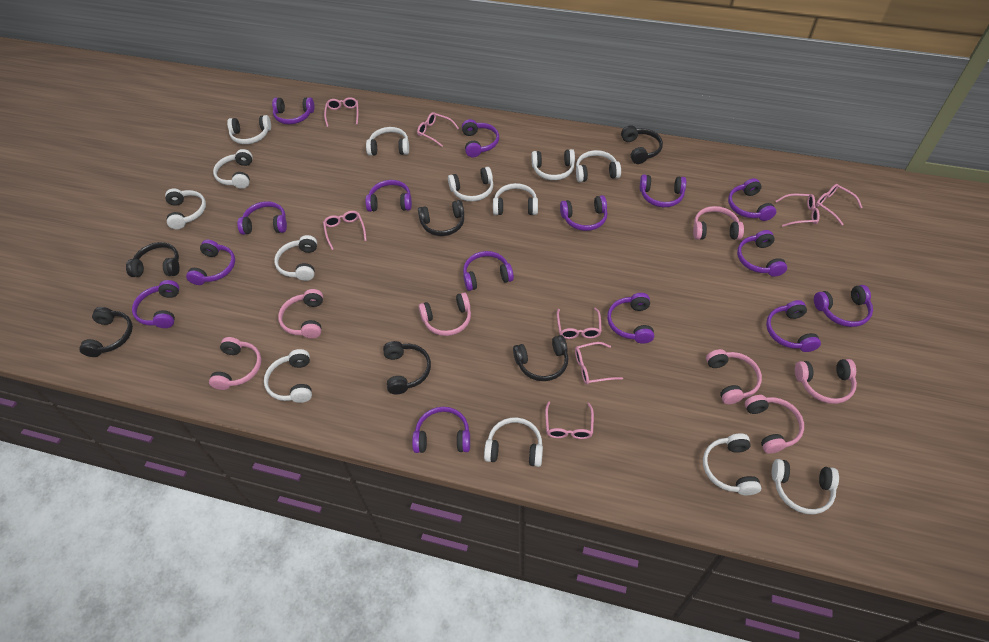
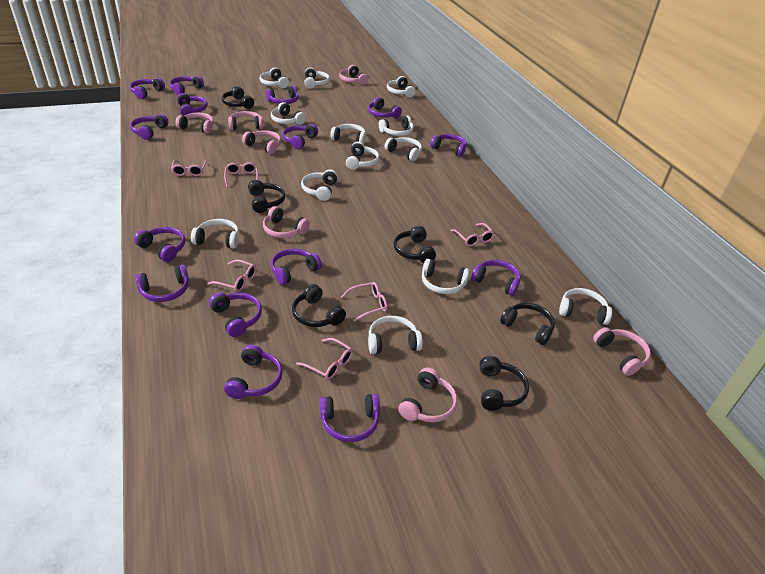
pink glasses: 8 -> 6

